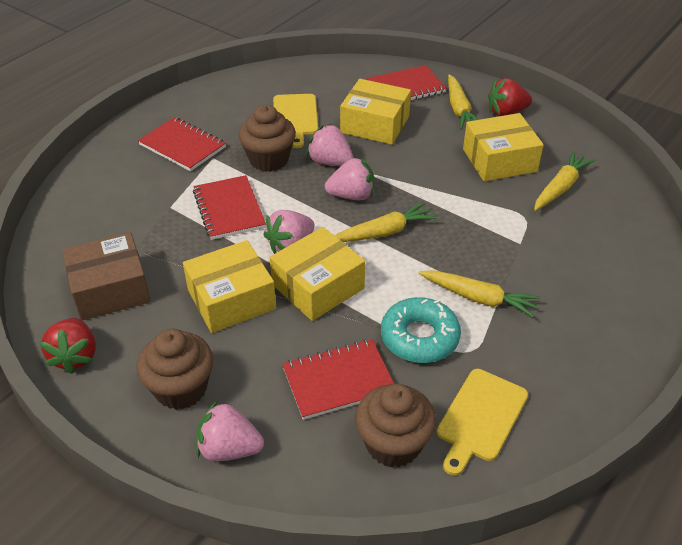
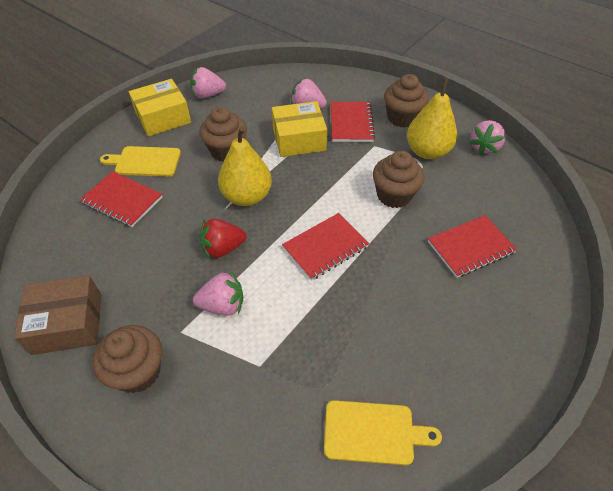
brown cupcake: 3 -> 4
red strawberry: 2 -> 1
turquoise donut: 1 -> 0
yellow box: 4 -> 2
yellow carrot: 4 -> 0
yellow pear: 0 -> 2

